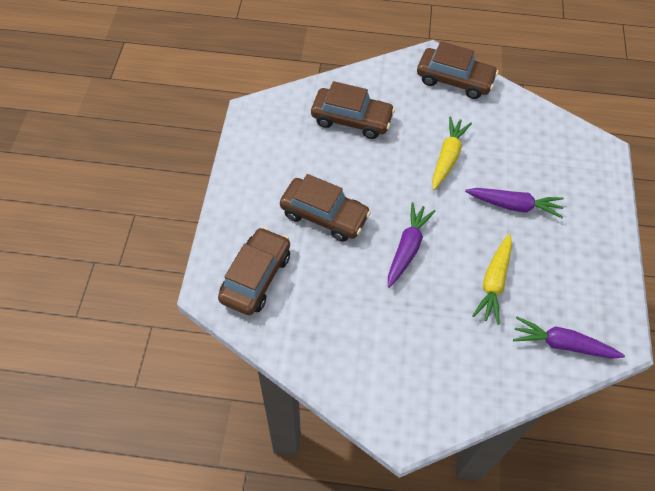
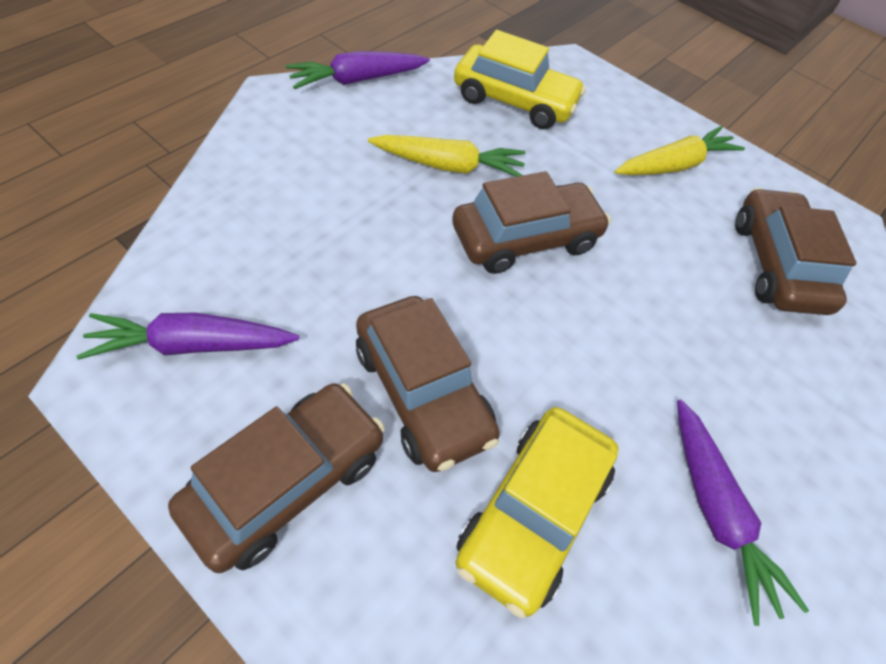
yellow car: 0 -> 2

